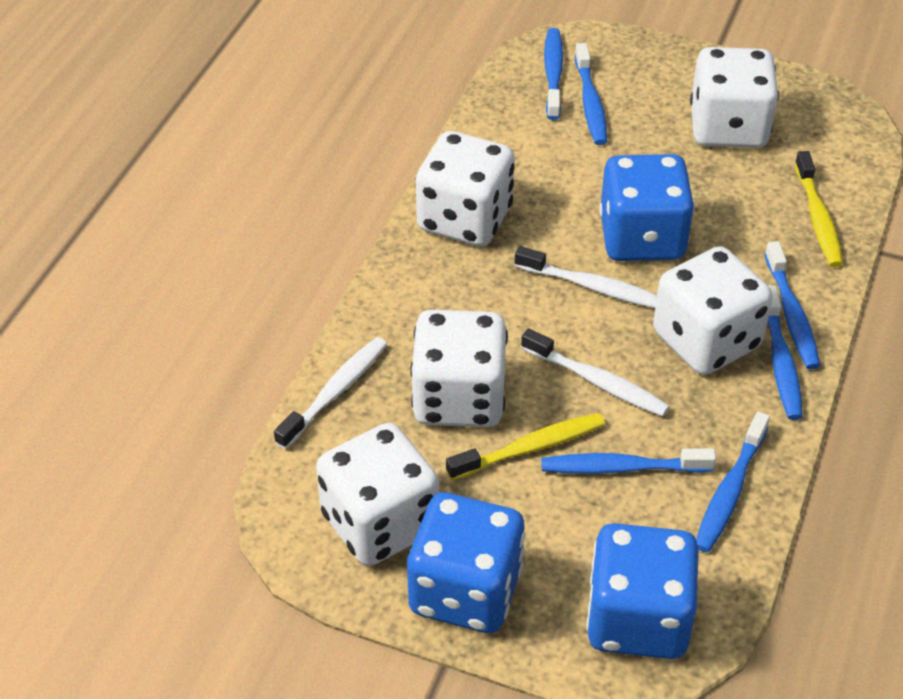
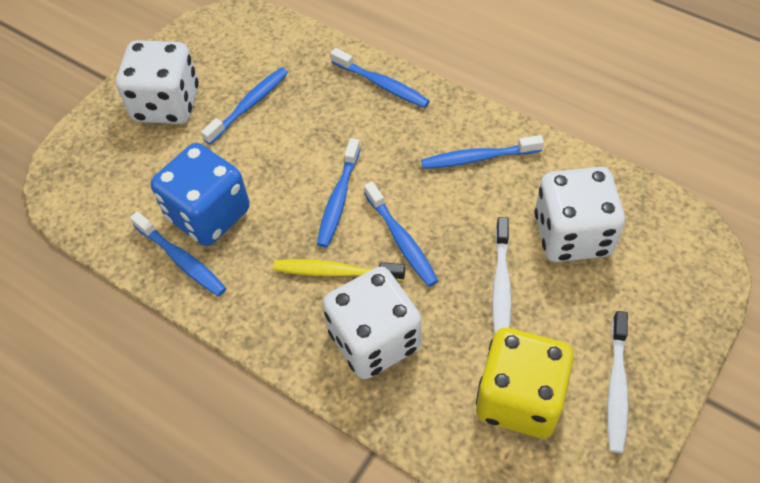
blue dice: 3 -> 1
white dice: 5 -> 3
white toothbrush: 3 -> 2
yellow dice: 0 -> 1
yellow toothbrush: 2 -> 1

